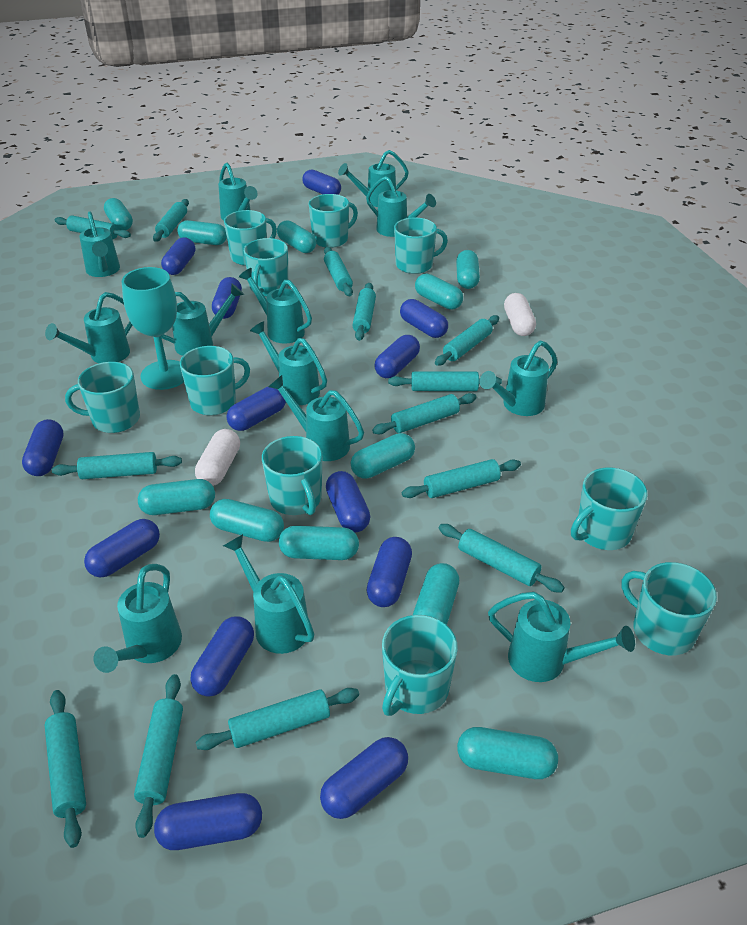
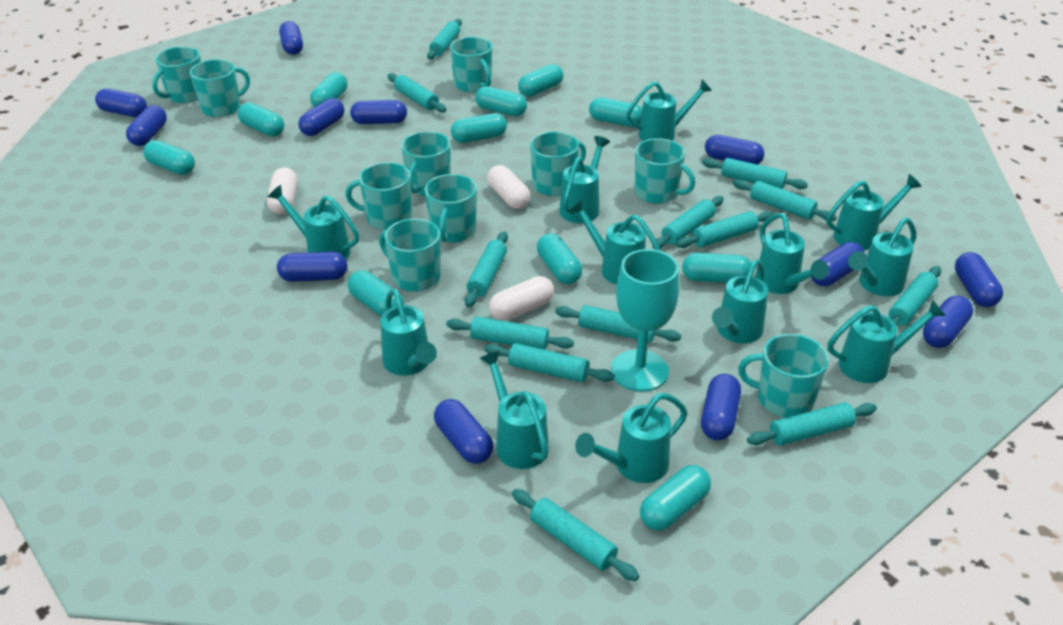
blue capsule: 13 -> 12
turquoise watering can: 13 -> 12
white capsule: 2 -> 3

